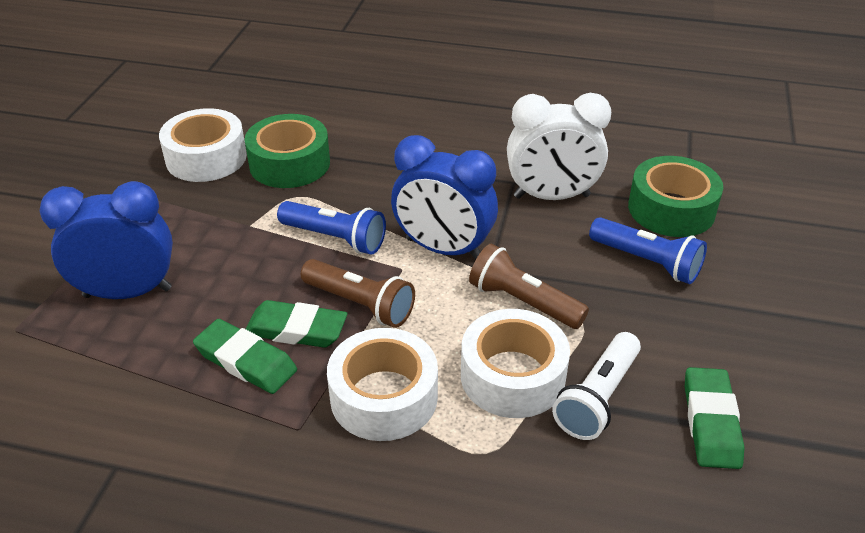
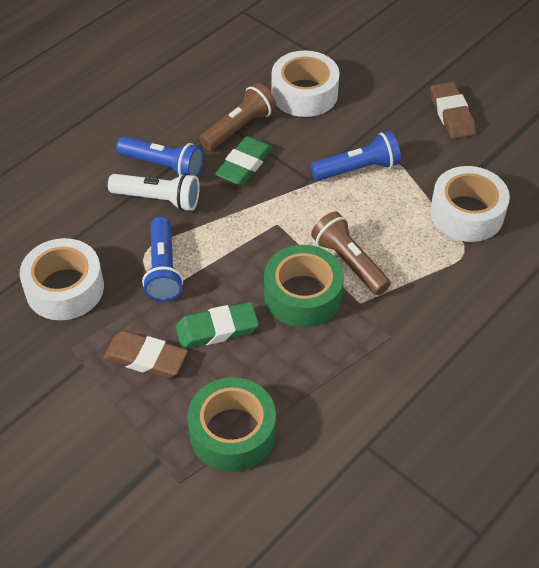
blue clock: 2 -> 0
blue flashlight: 2 -> 3
brown eraser: 0 -> 2
green eraser: 3 -> 2
white clock: 1 -> 0

